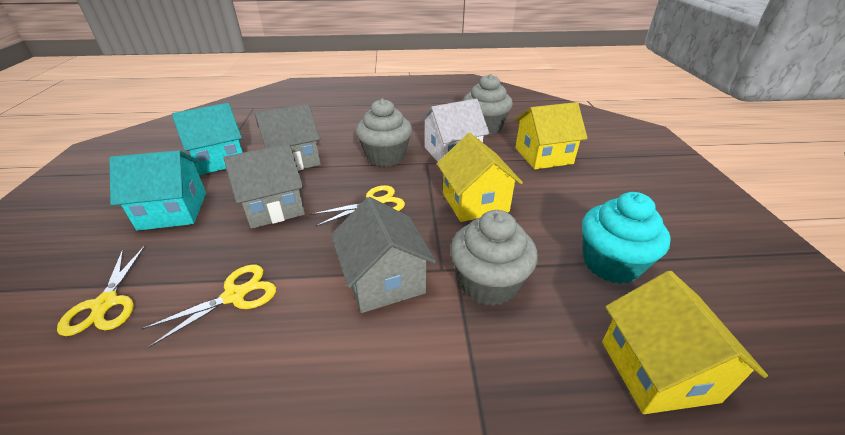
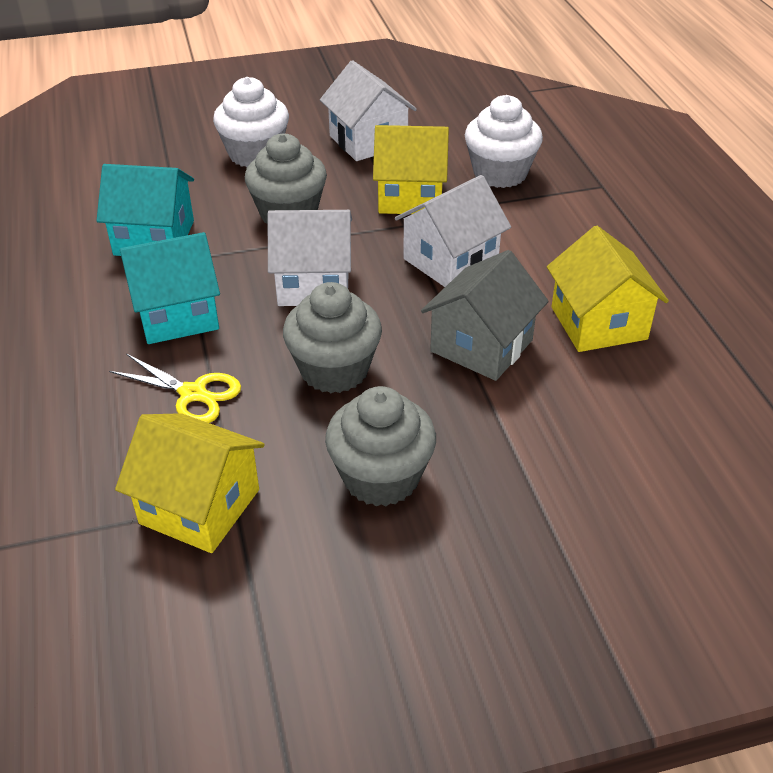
grey house: 3 -> 1
turquoise cupcake: 1 -> 0
white cupcake: 0 -> 2
white house: 1 -> 3
yellow scissors: 3 -> 1

